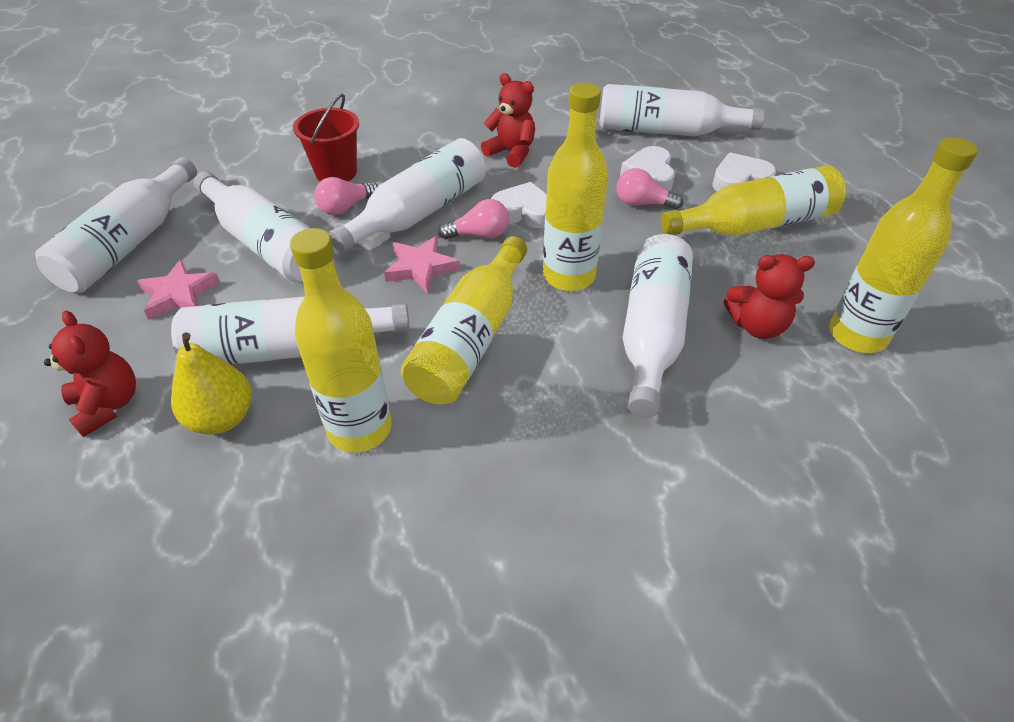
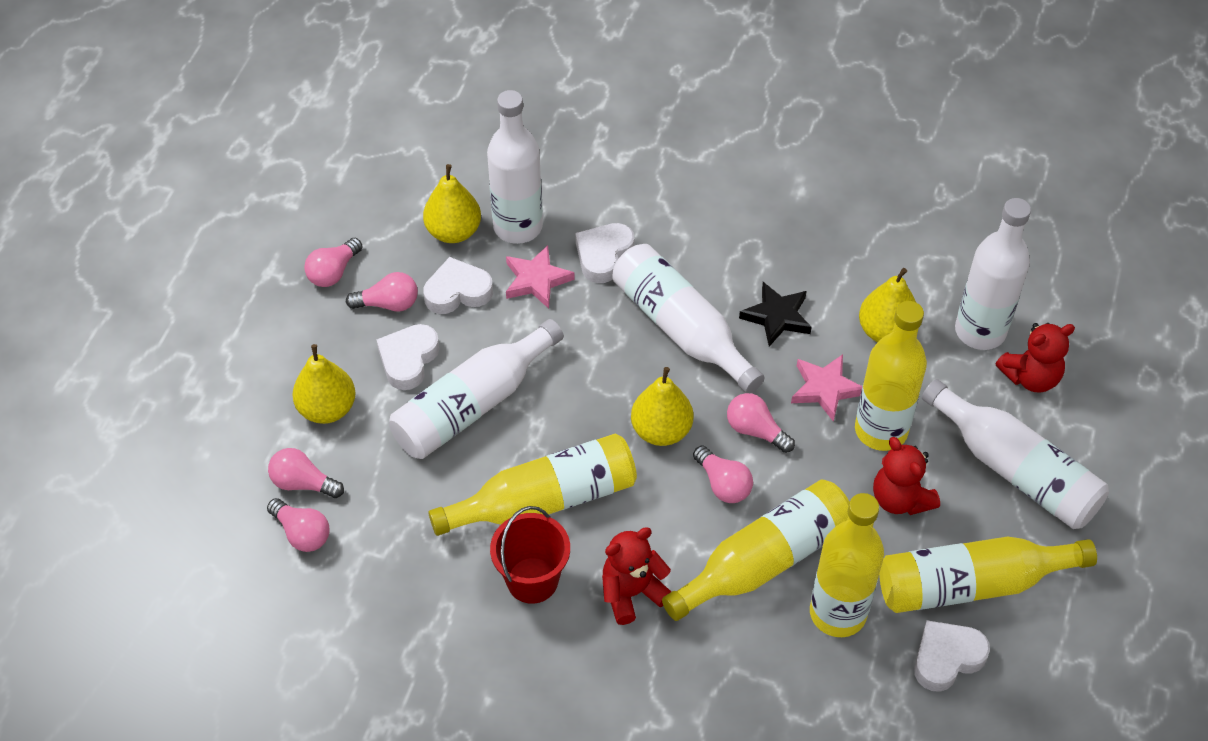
black star: 0 -> 1
pink light bulb: 3 -> 6
white bottle: 6 -> 5
white heart: 3 -> 4
yellow pear: 1 -> 4

